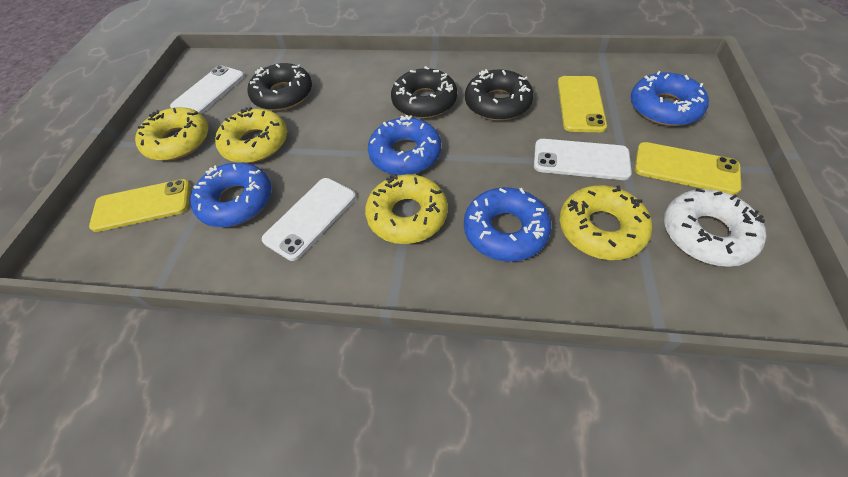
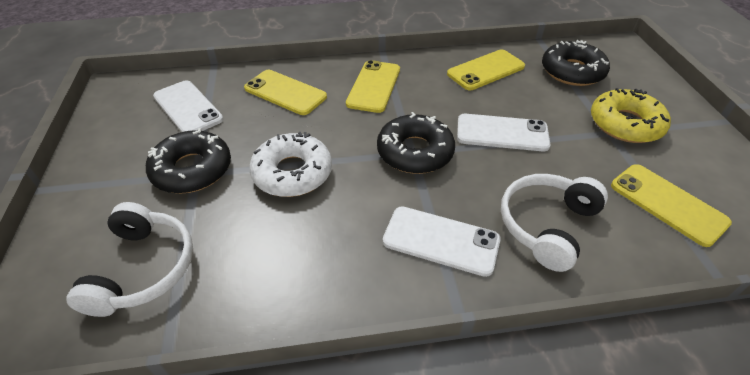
blue donut: 4 -> 0
white headphones: 0 -> 2
yellow donut: 4 -> 1
yellow phone: 3 -> 4

